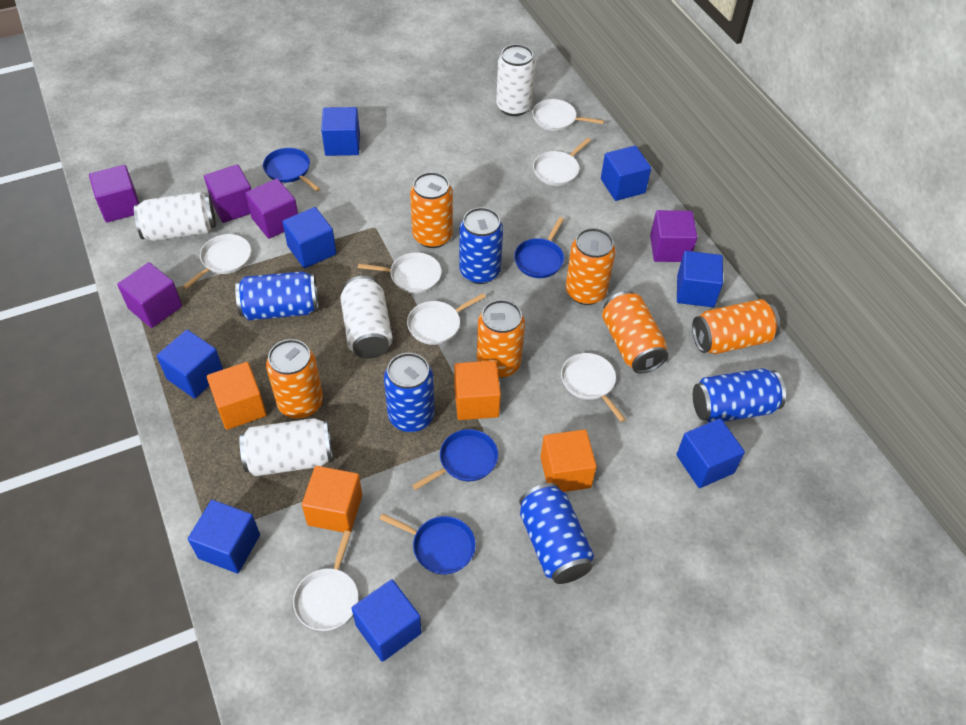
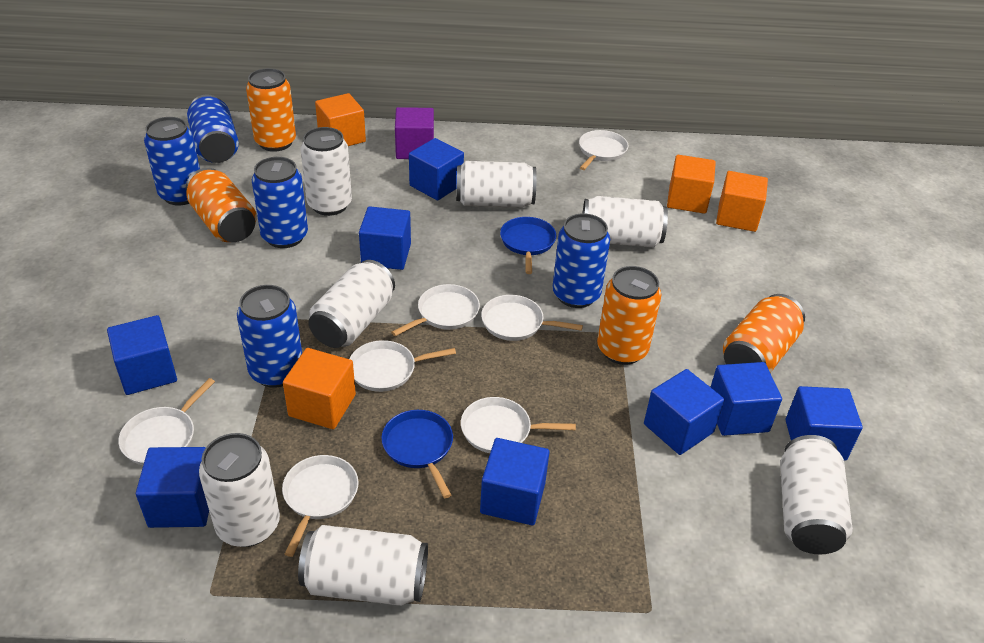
blue pan: 4 -> 2
orange can: 6 -> 4
purple cube: 5 -> 1
white can: 4 -> 7

